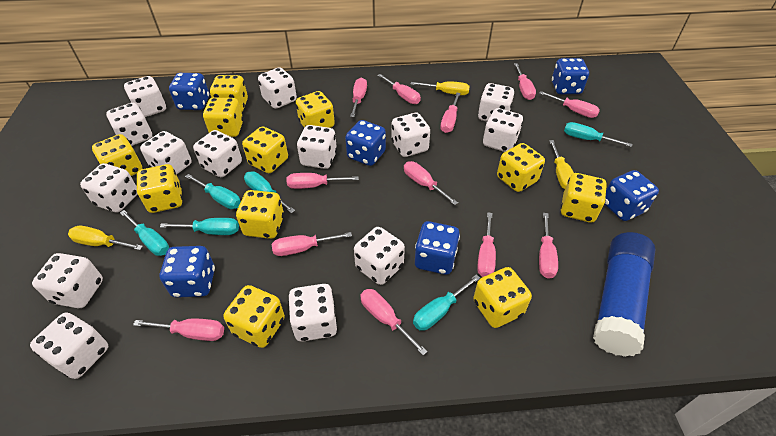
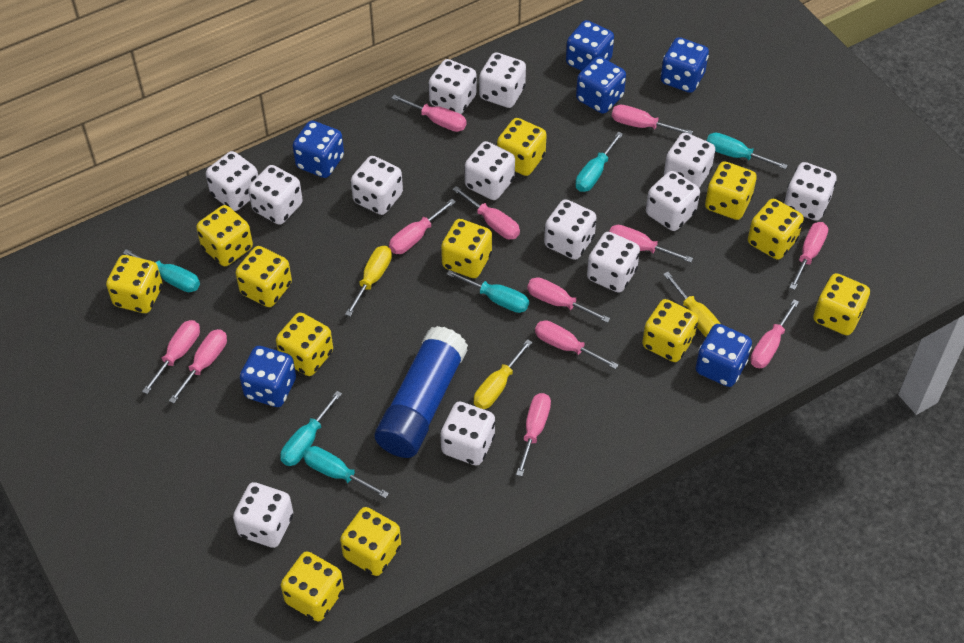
white dice: 14 -> 13
yellow dice: 11 -> 12

